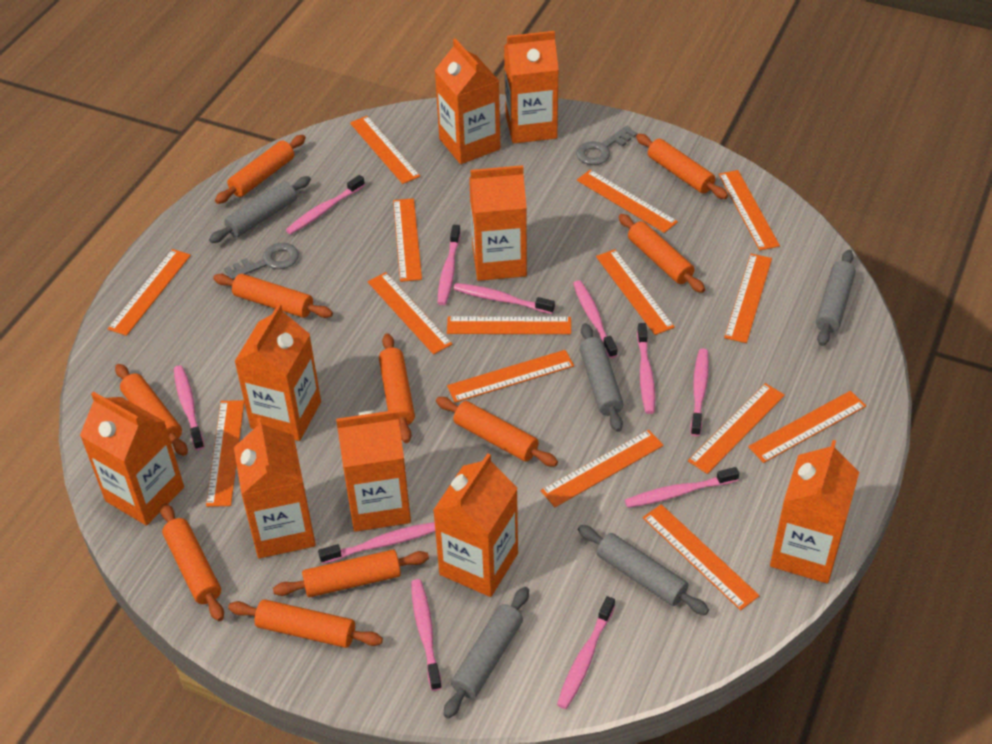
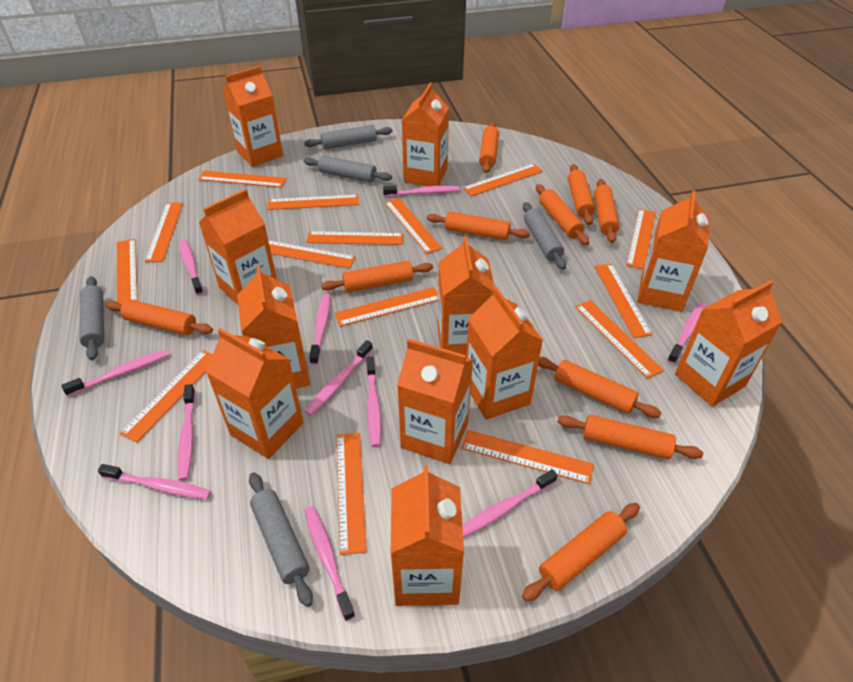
grey key: 2 -> 0
orange carton: 9 -> 11

